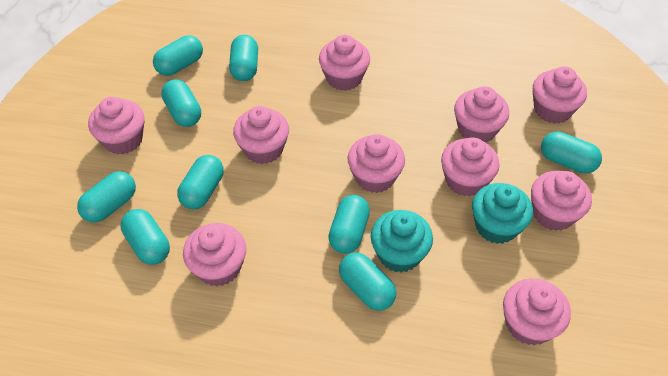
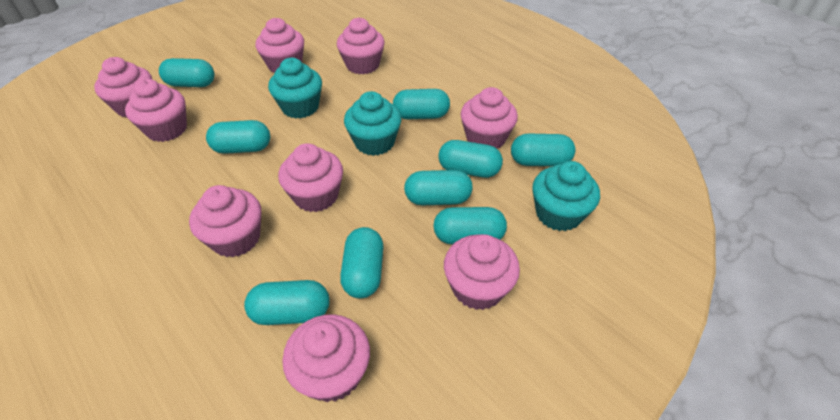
pink cupcake: 10 -> 9
turquoise cupcake: 2 -> 3

